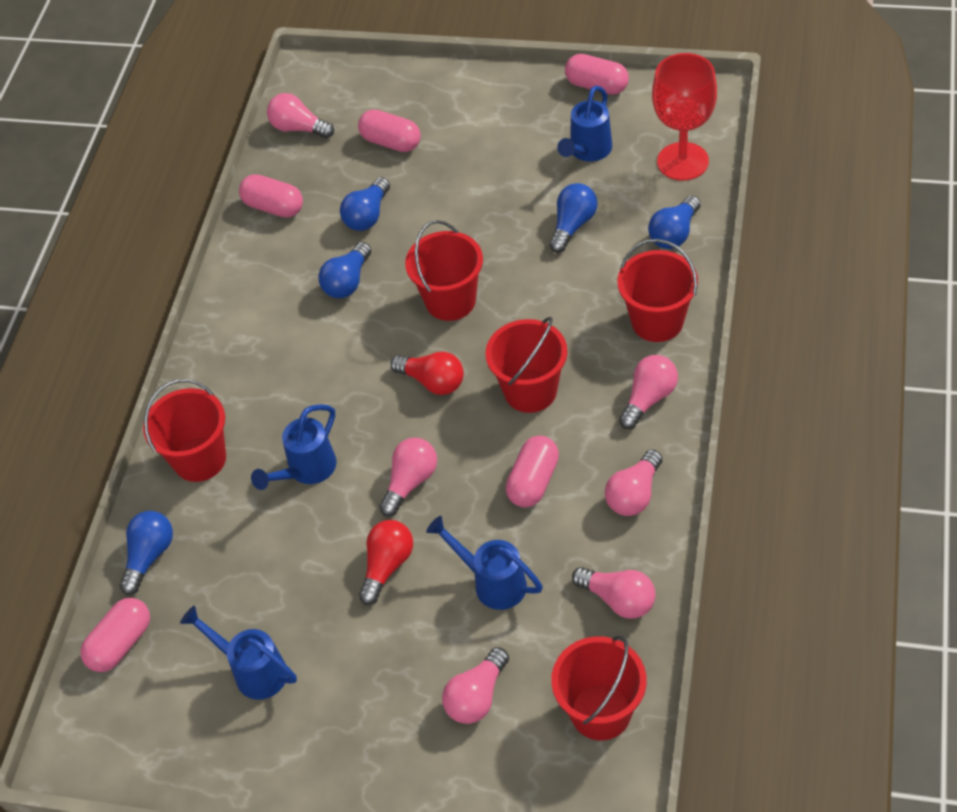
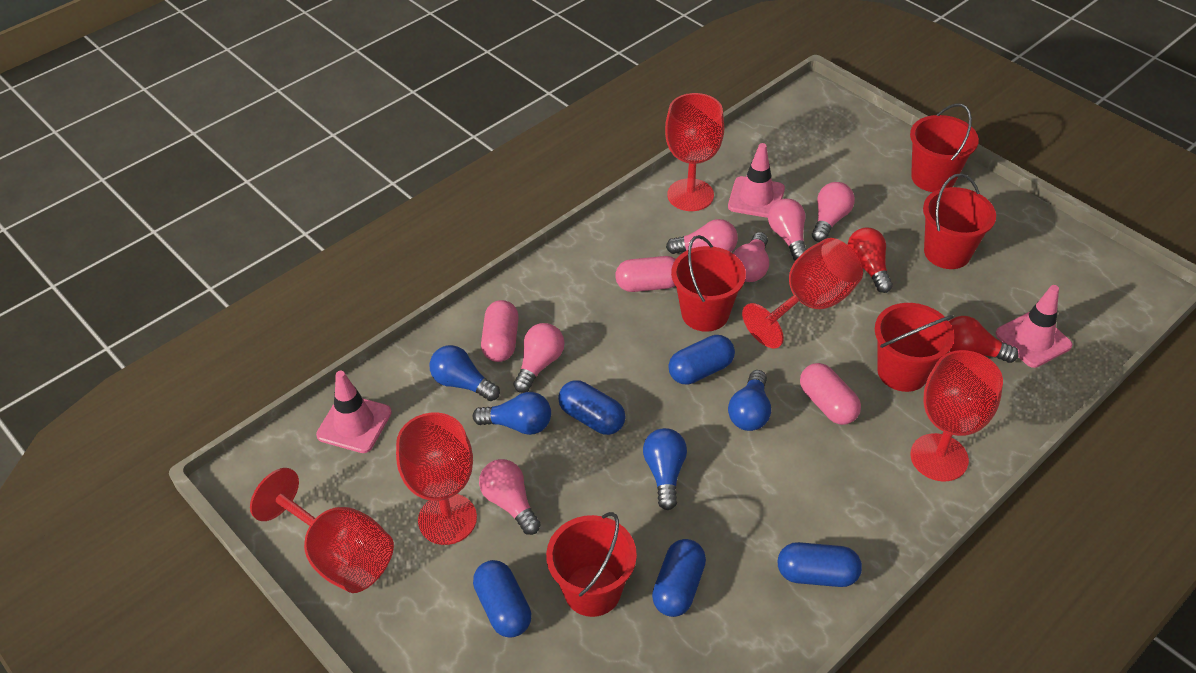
blue capsule: 0 -> 5
blue light bulb: 5 -> 4
blue watering can: 4 -> 0
pink capsule: 5 -> 3
pink traffic cone: 0 -> 3
red goblet: 1 -> 5

